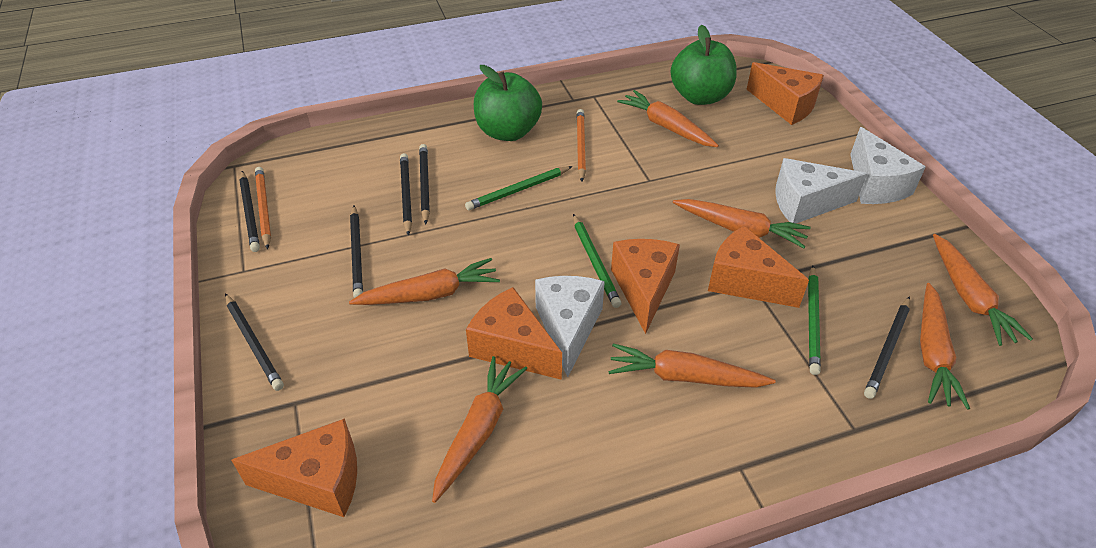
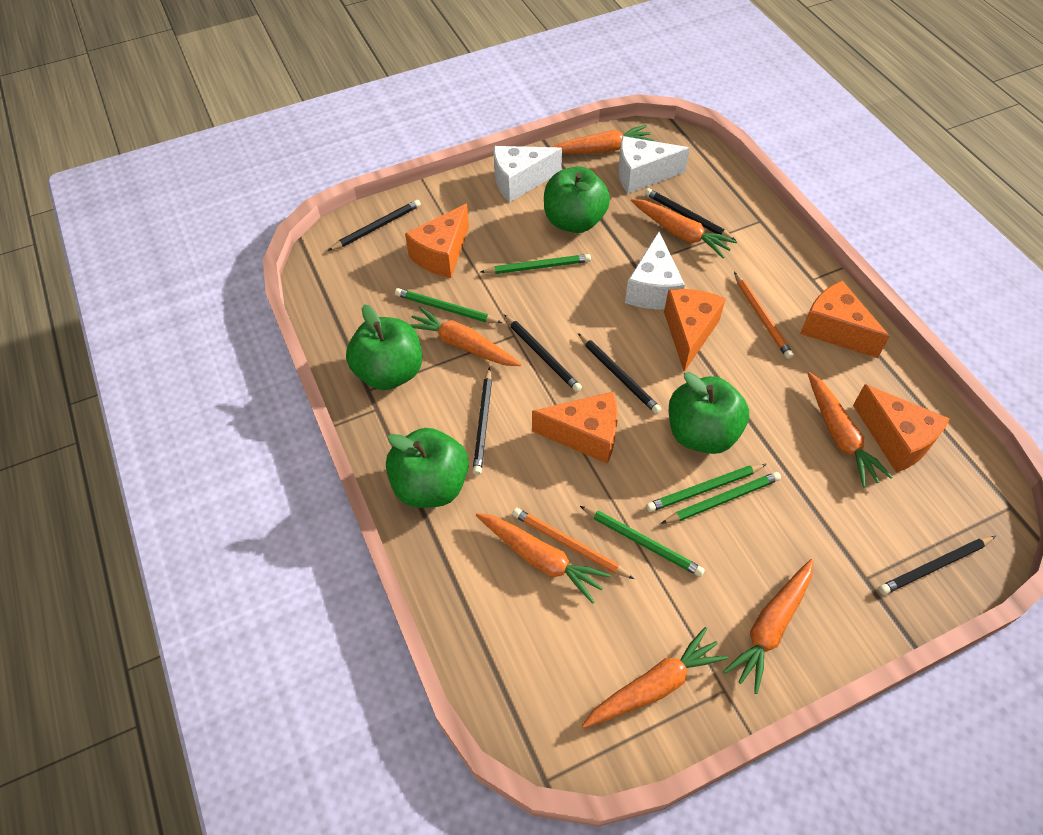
green apple: 2 -> 4
green pencil: 3 -> 5

